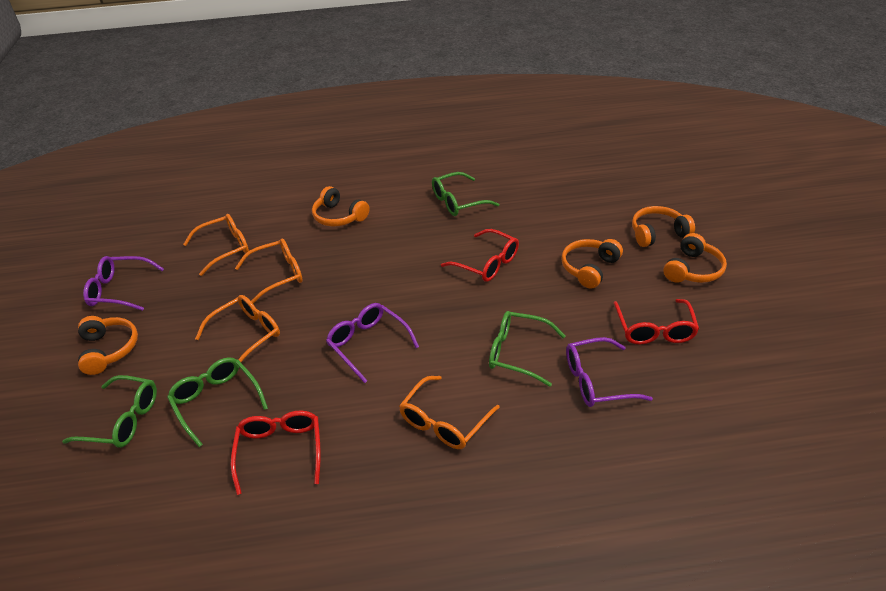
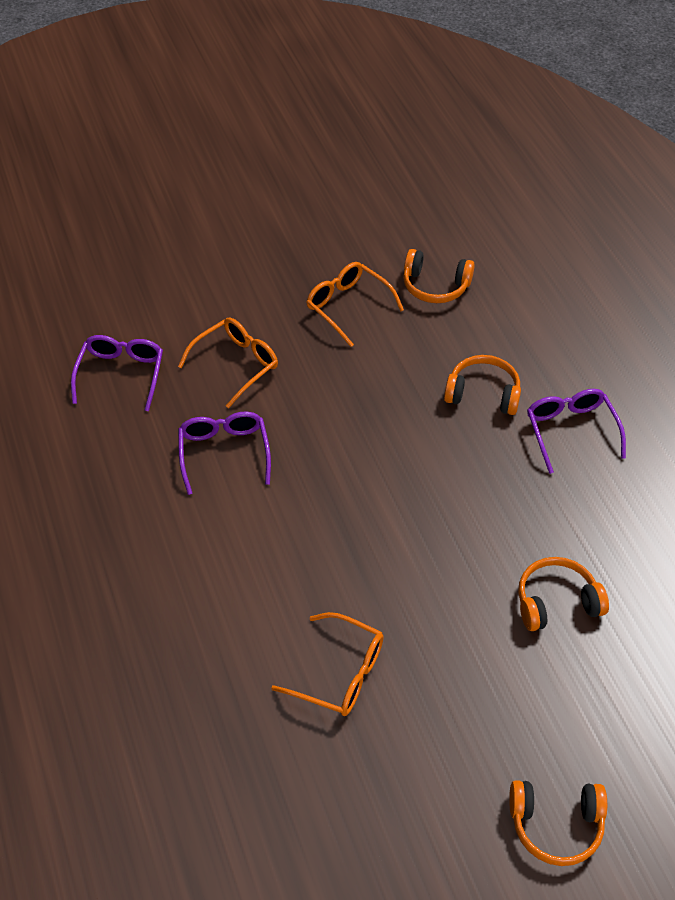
green glasses: 4 -> 0
orange glasses: 4 -> 3
orange headphones: 5 -> 4
red glasses: 3 -> 0

